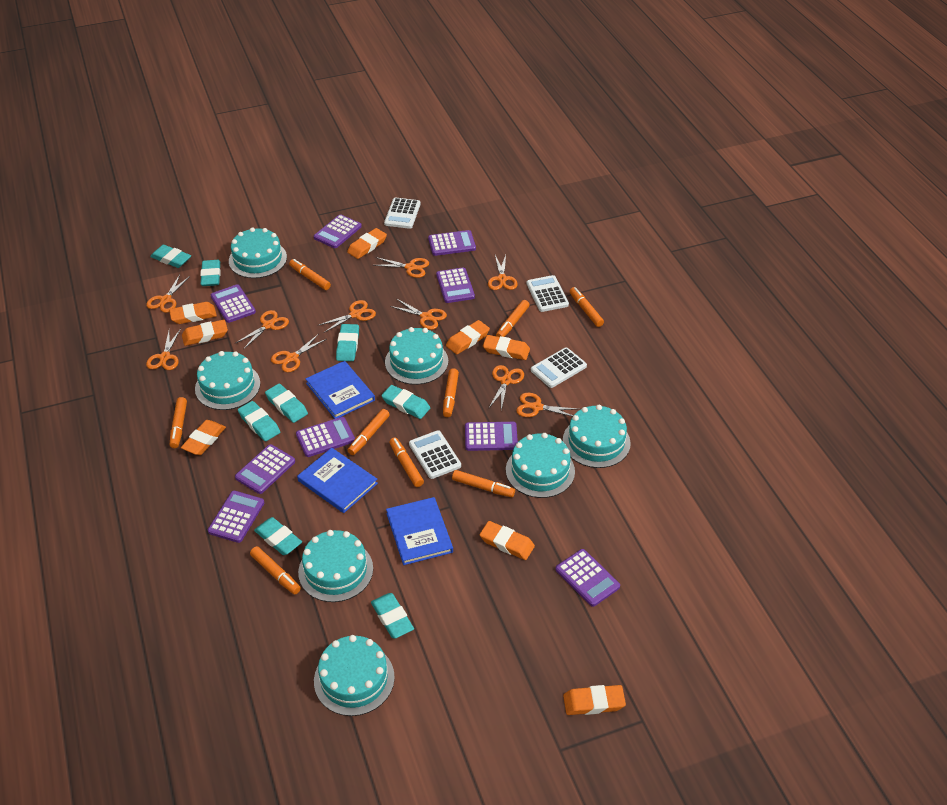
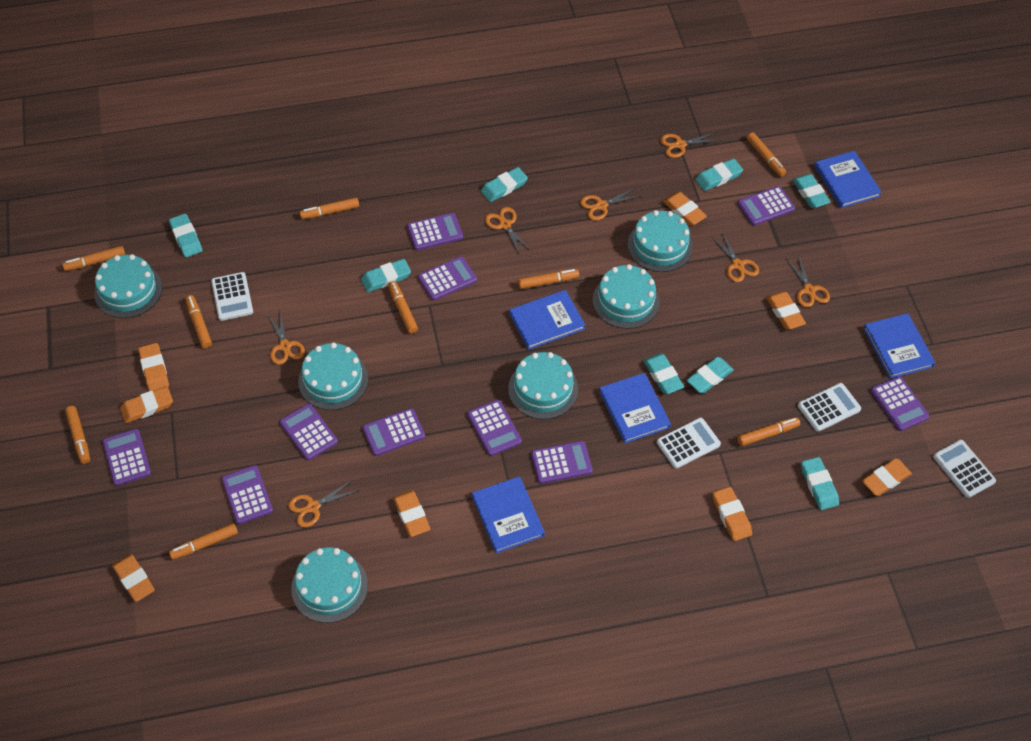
blue book: 3 -> 5
orange scissors: 10 -> 7
purple calculator: 9 -> 10
turquoise cake: 7 -> 6

